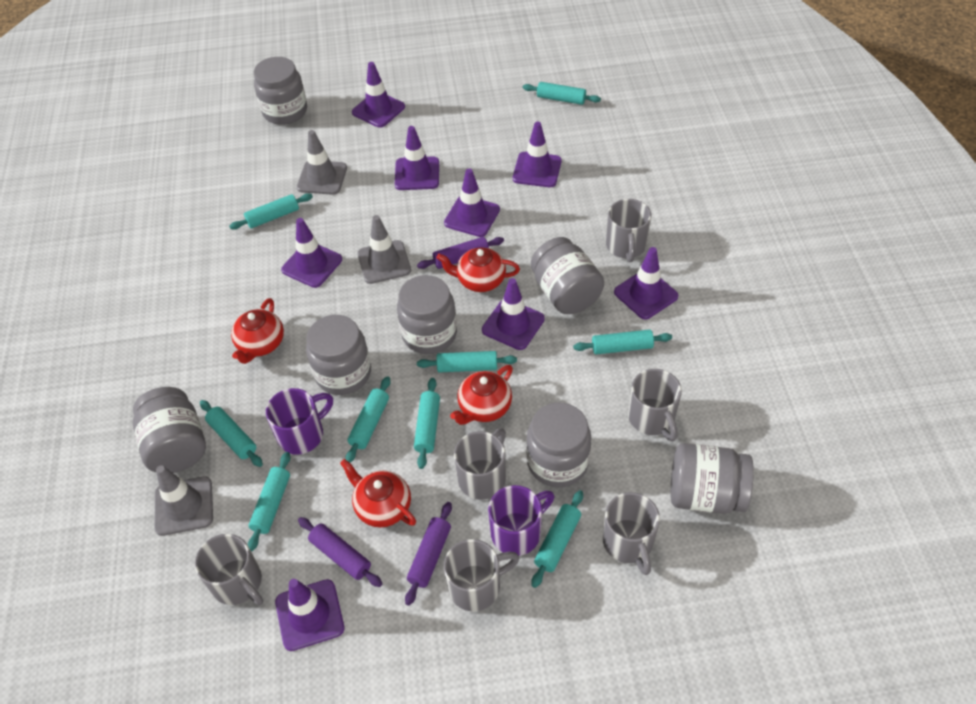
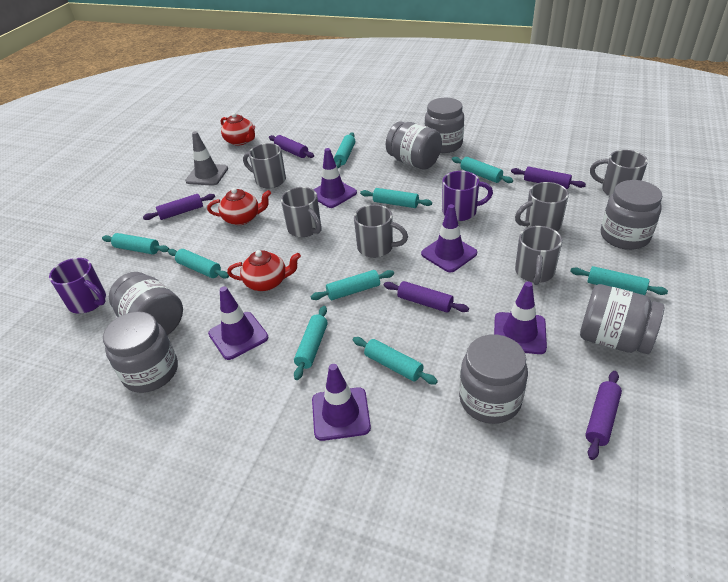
grey traffic cone: 3 -> 1
purple rolling pin: 3 -> 5
purple traffic cone: 8 -> 5
red teapot: 4 -> 3

